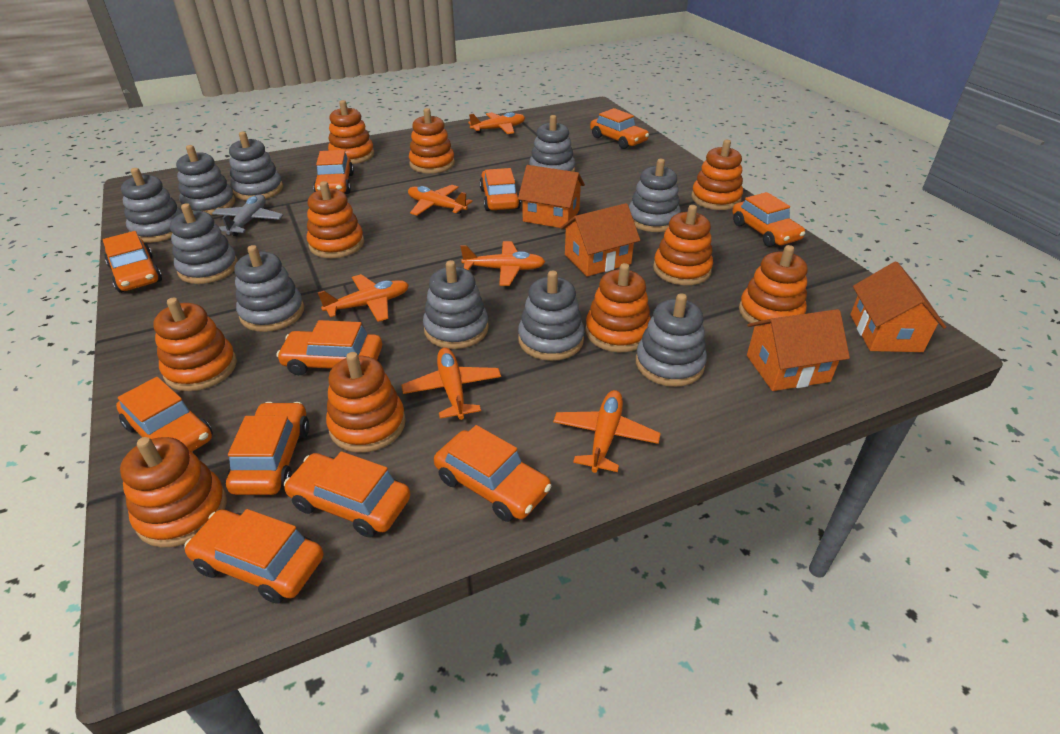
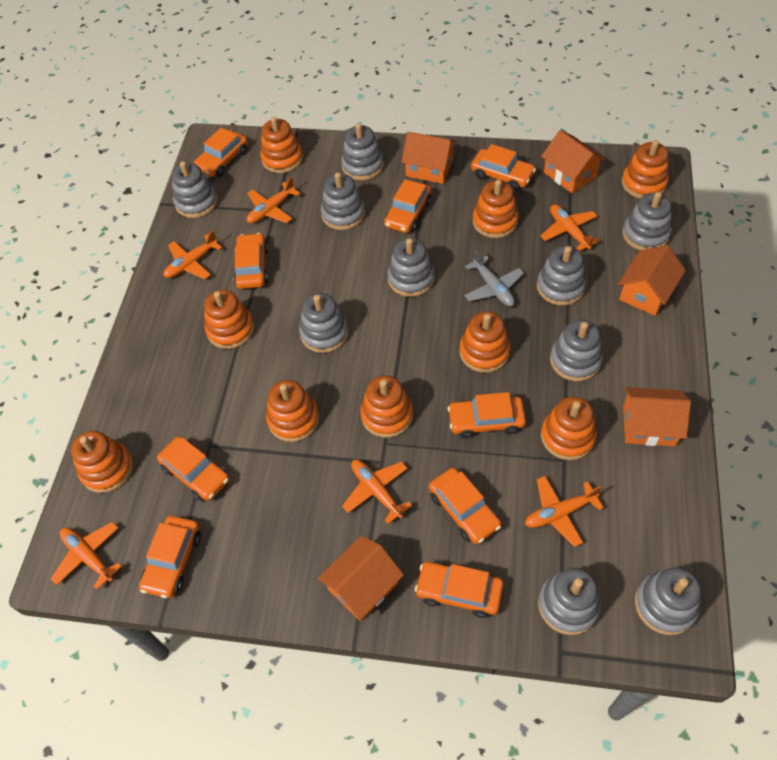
orange car: 11 -> 9
orange house: 4 -> 5
orange stacking toy: 10 -> 9

